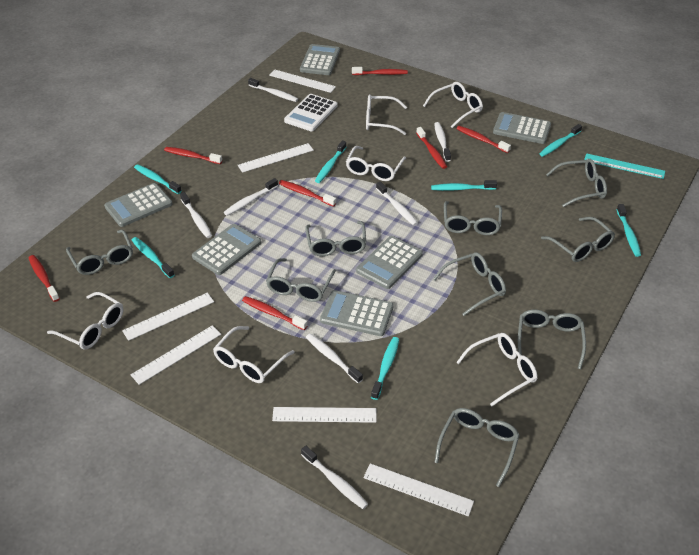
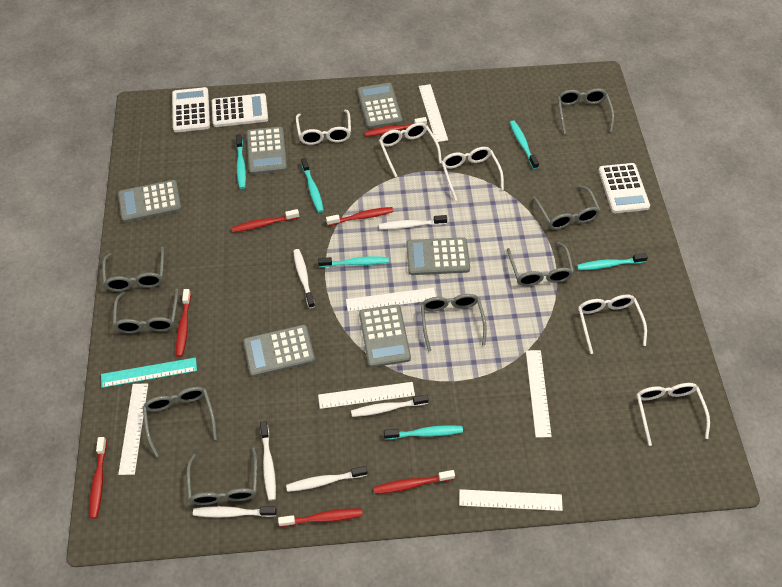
grey glasses: 9 -> 8
turquoise toothbrush: 7 -> 6
white calculator: 1 -> 3
white glasses: 6 -> 5
white toothbrush: 7 -> 6

